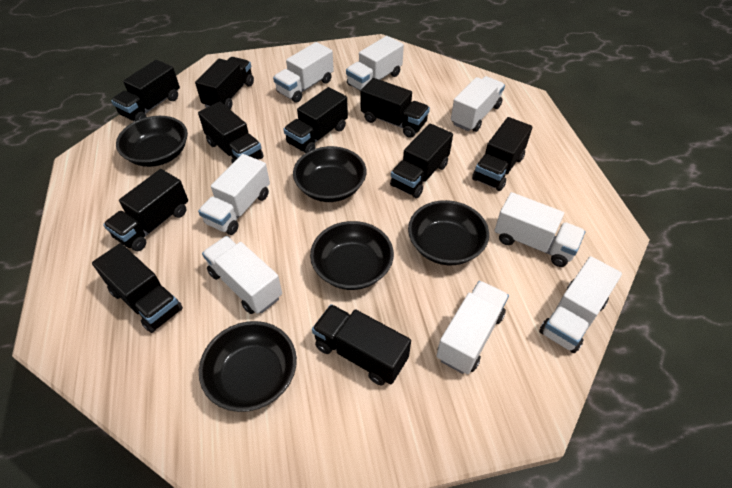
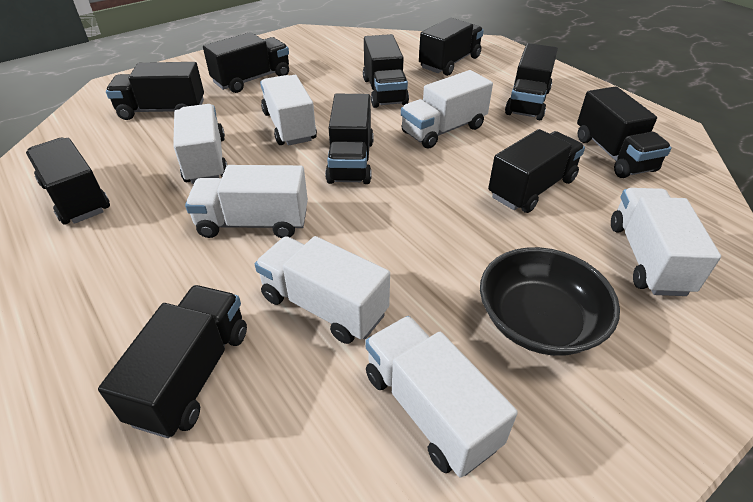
black bowl: 5 -> 1
white truck: 8 -> 7

